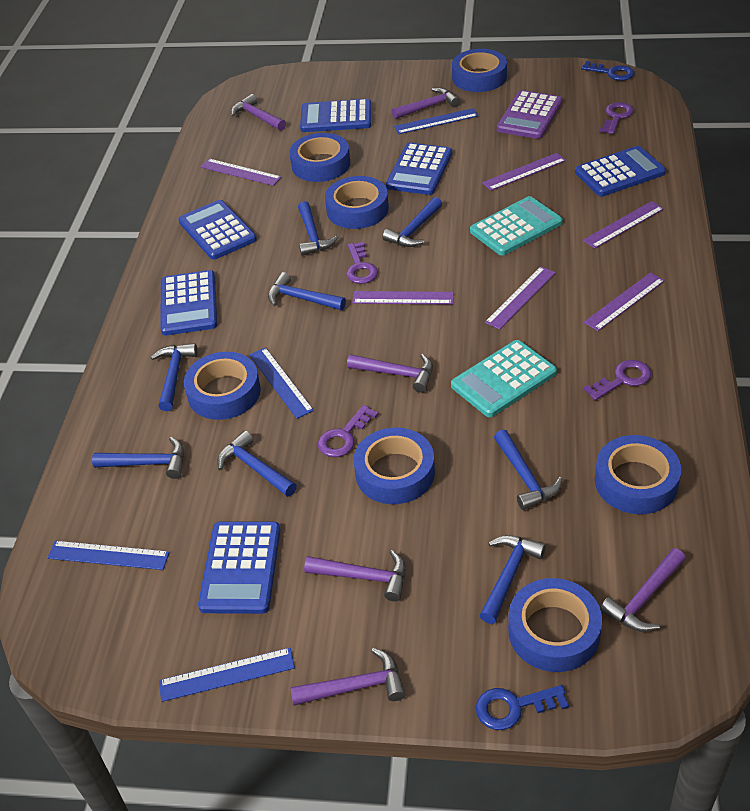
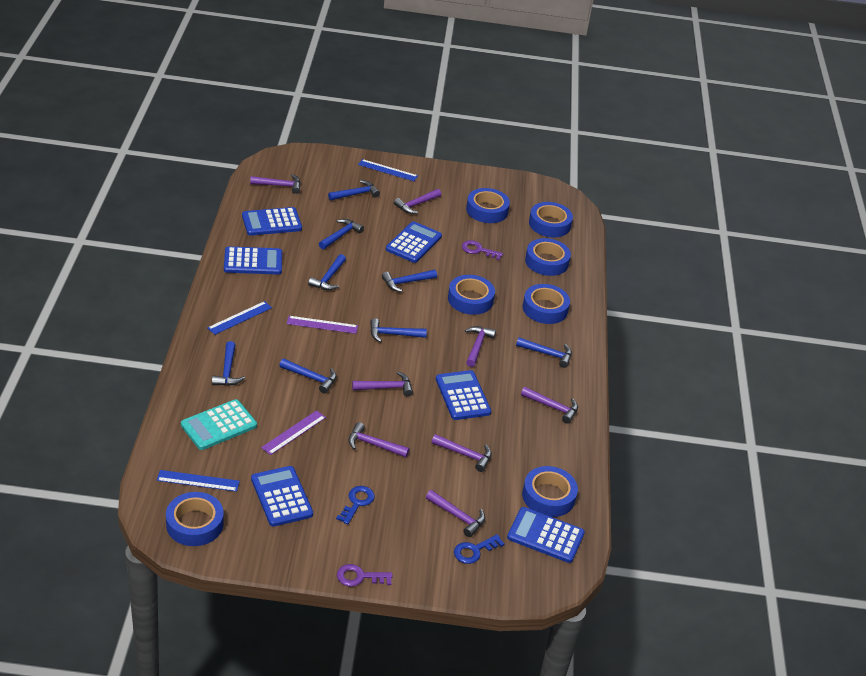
blue ruler: 4 -> 3
purple calculator: 1 -> 0
purple hammer: 6 -> 8
purple key: 4 -> 2
purple ruler: 6 -> 2
turquoise calculator: 2 -> 1

